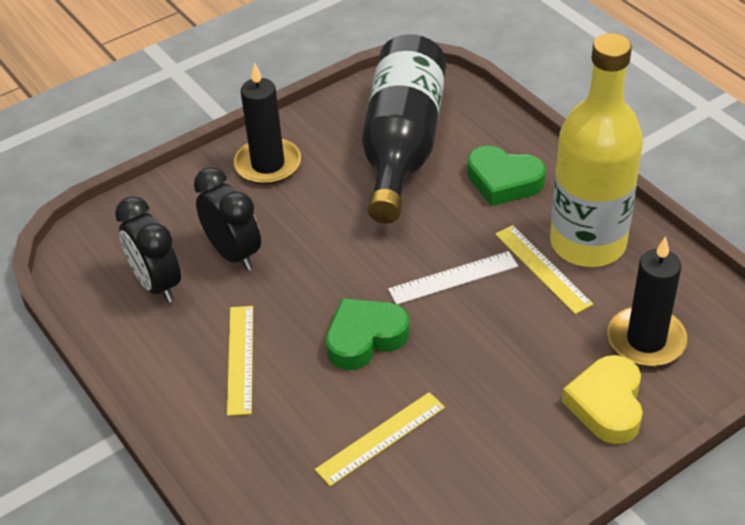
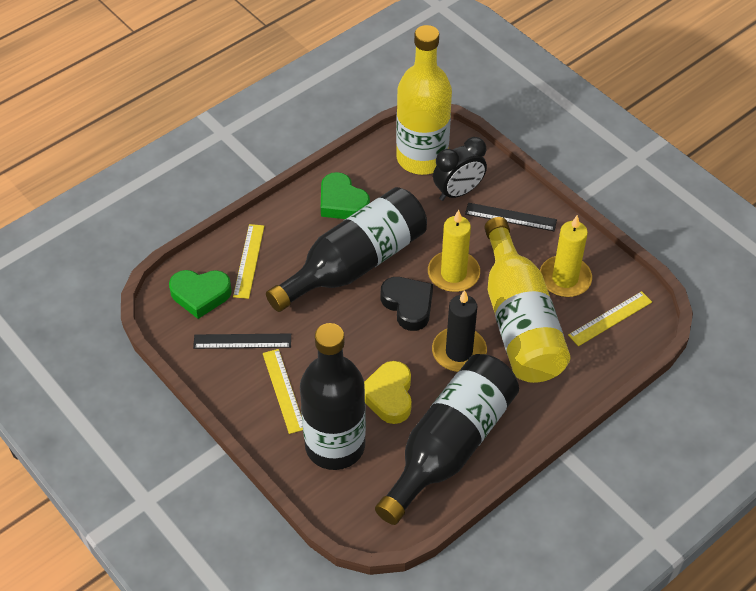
black bottle: 1 -> 3
black candle: 2 -> 1
black clock: 2 -> 1
black heart: 0 -> 1
black ruler: 0 -> 2
white ruler: 1 -> 0
yellow bottle: 1 -> 2
yellow candle: 0 -> 2

